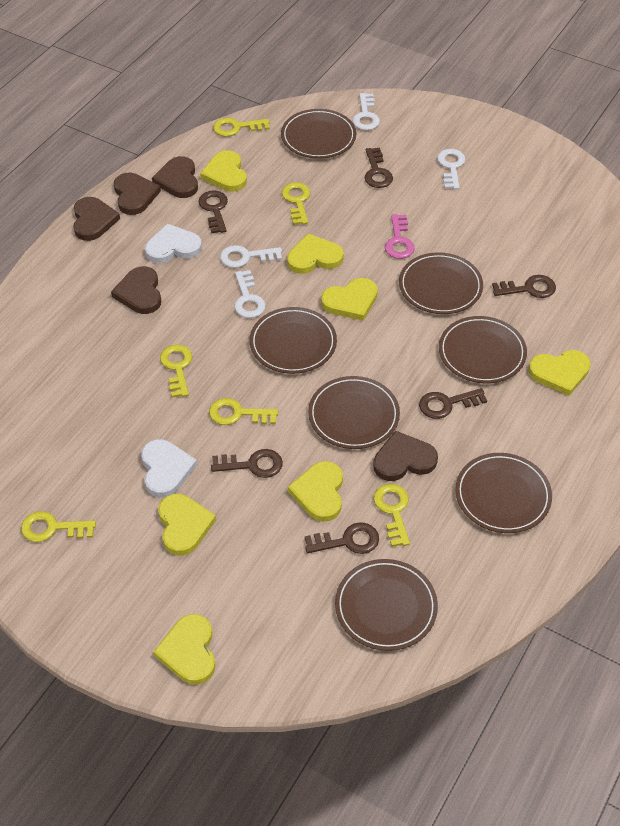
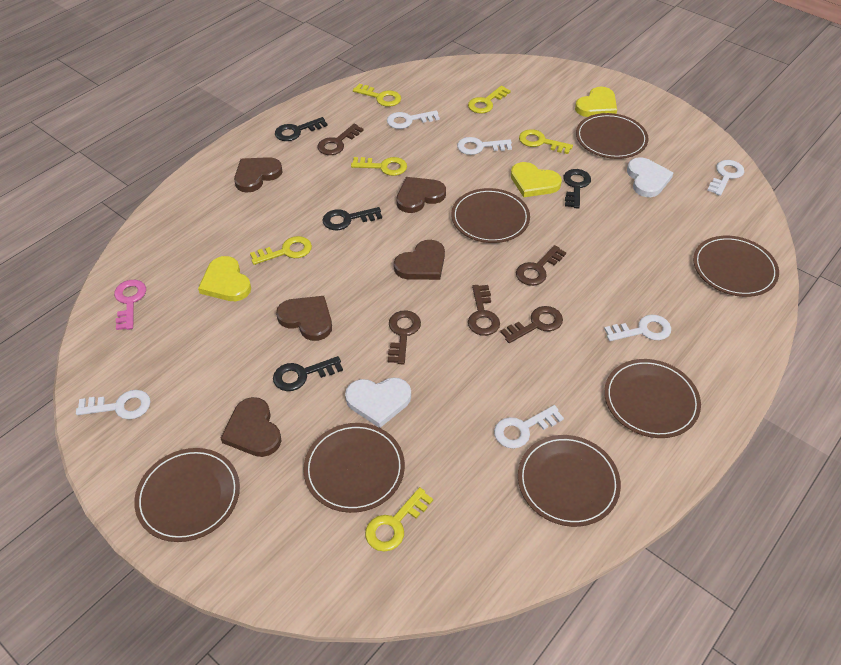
black key: 0 -> 4
brown key: 6 -> 5
white key: 4 -> 6
yellow heart: 7 -> 3

